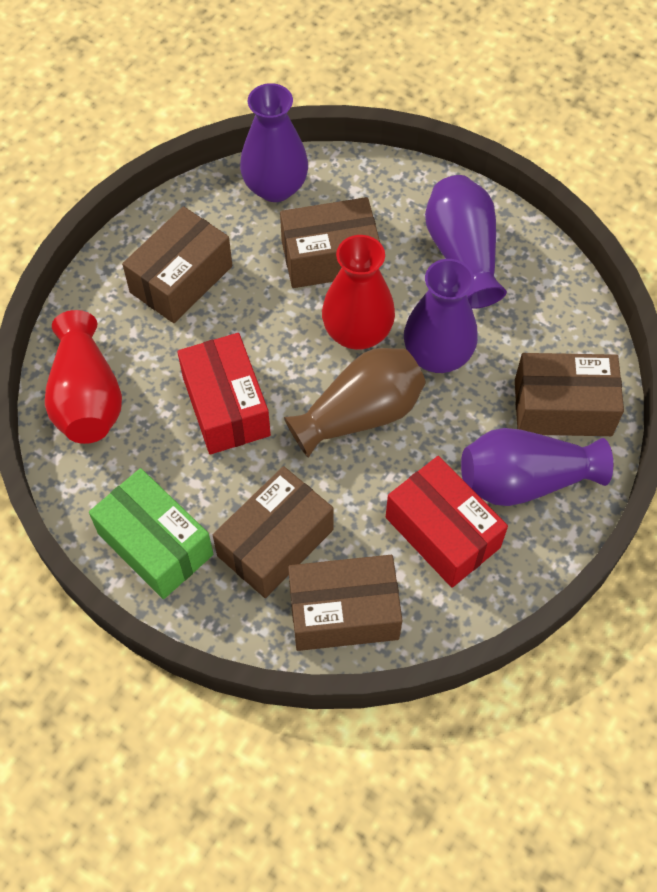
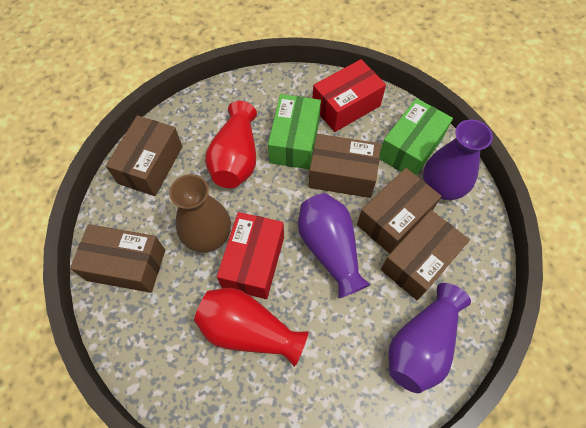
green box: 1 -> 2
purple vase: 4 -> 3

